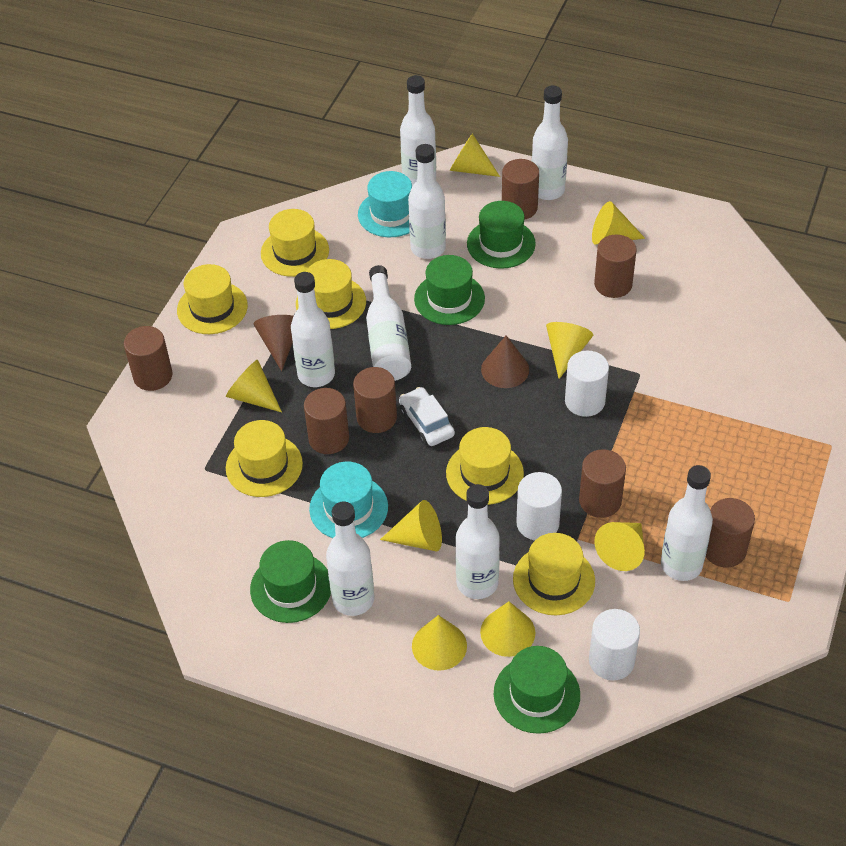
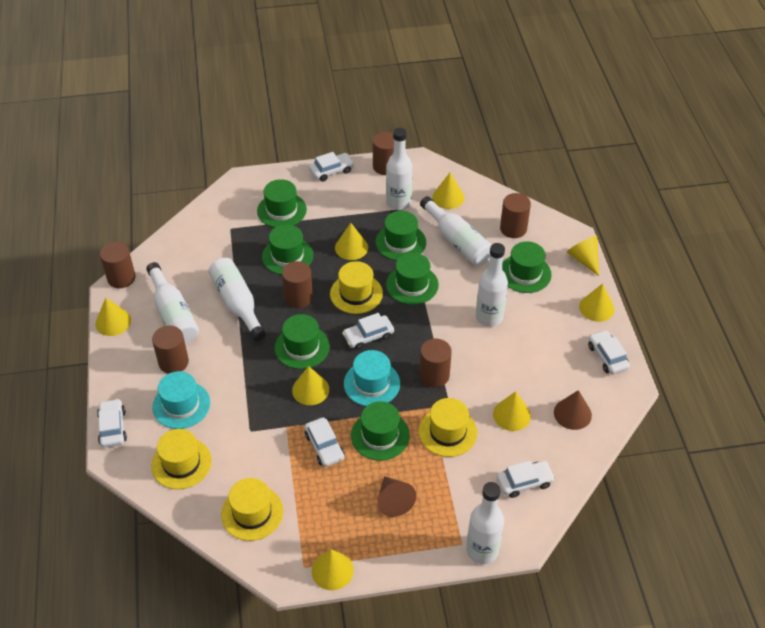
brown cylinder: 7 -> 6
green hat: 4 -> 7
white bottle: 8 -> 6
white car: 1 -> 6
white cylinder: 3 -> 0
yellow hat: 6 -> 4

